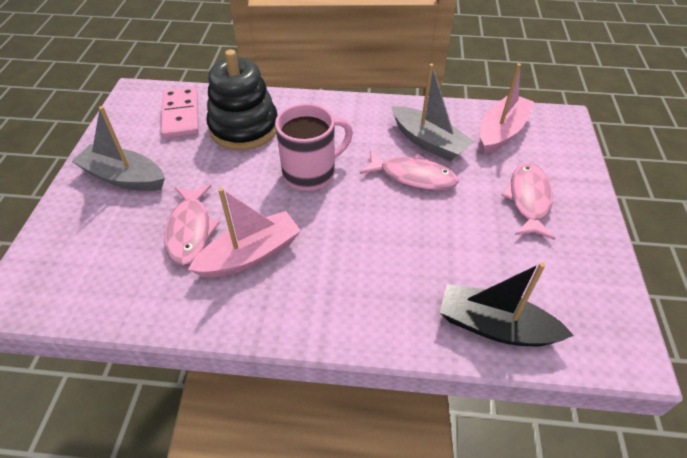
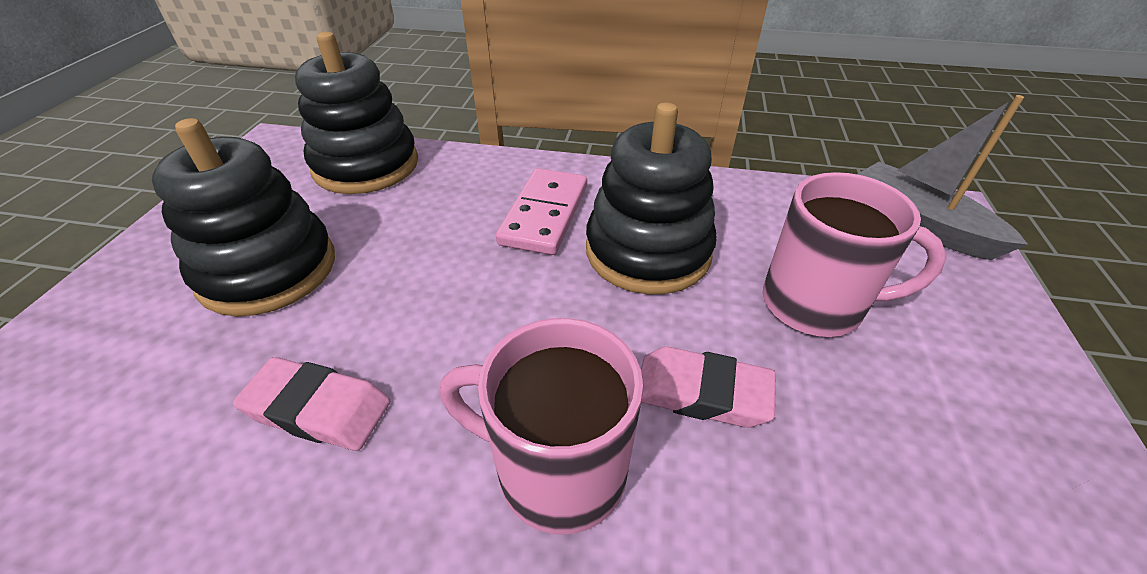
black boat: 1 -> 0
black stacking toy: 1 -> 3
grey boat: 2 -> 1
pink boat: 2 -> 0
pink eraser: 0 -> 2
pink fish: 3 -> 0
pink mug: 1 -> 2

